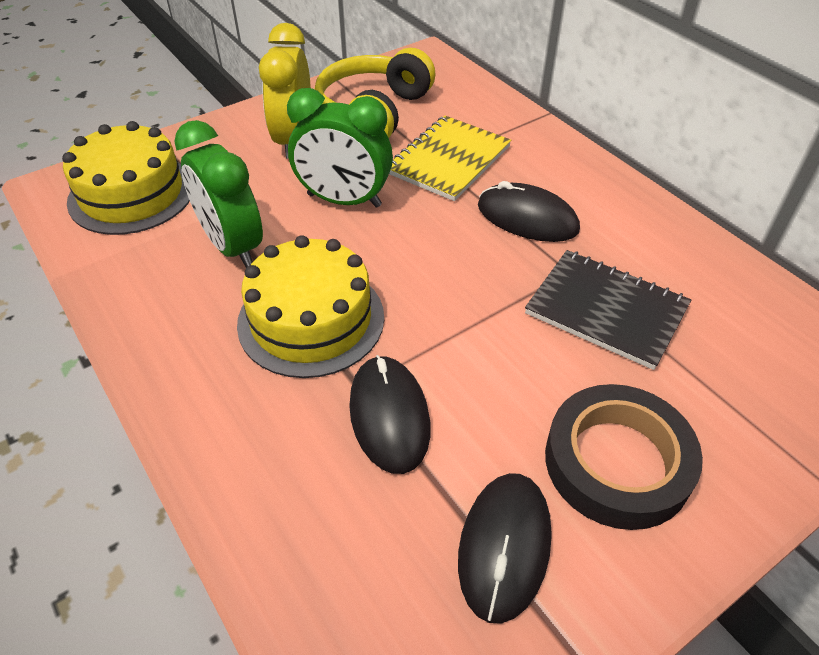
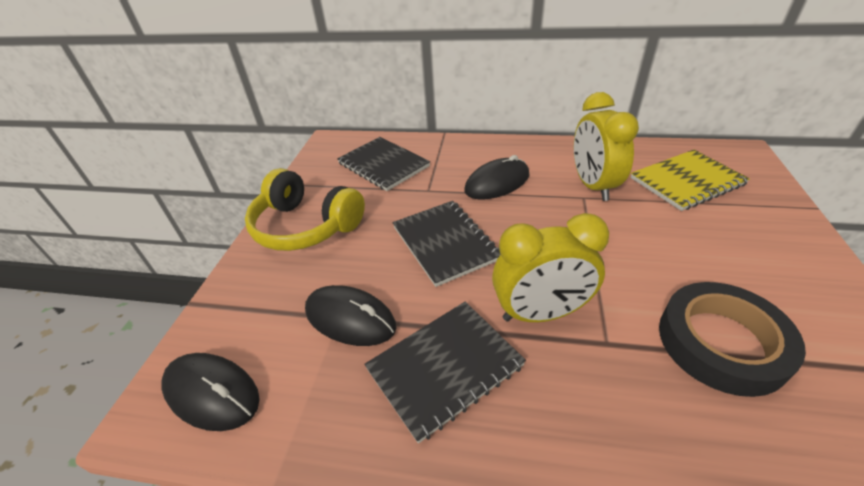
black notebook: 1 -> 3
green clock: 2 -> 0
yellow cake: 2 -> 0
yellow clock: 1 -> 2

